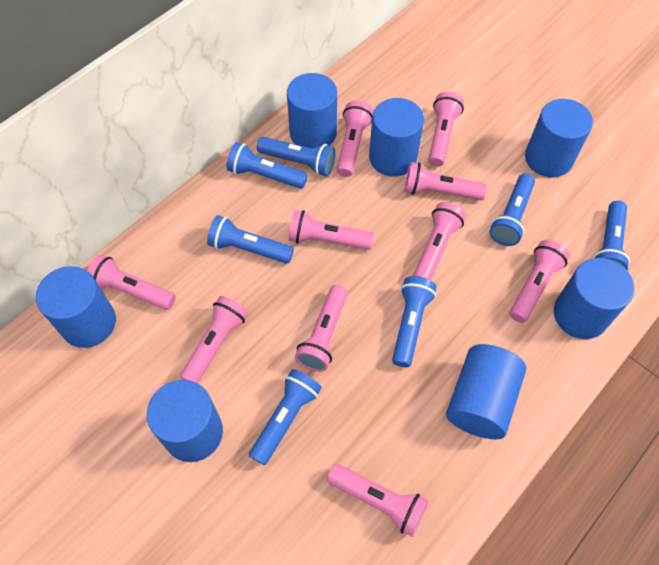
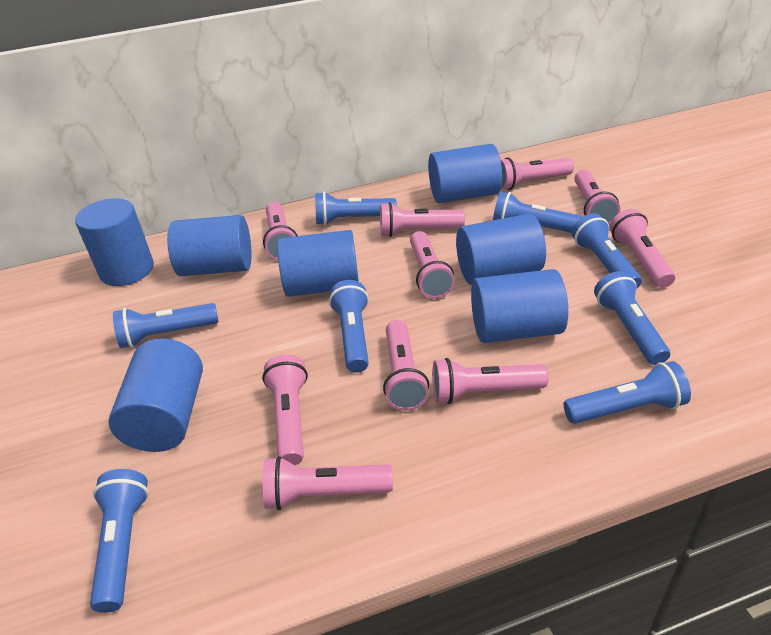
blue flashlight: 7 -> 8

